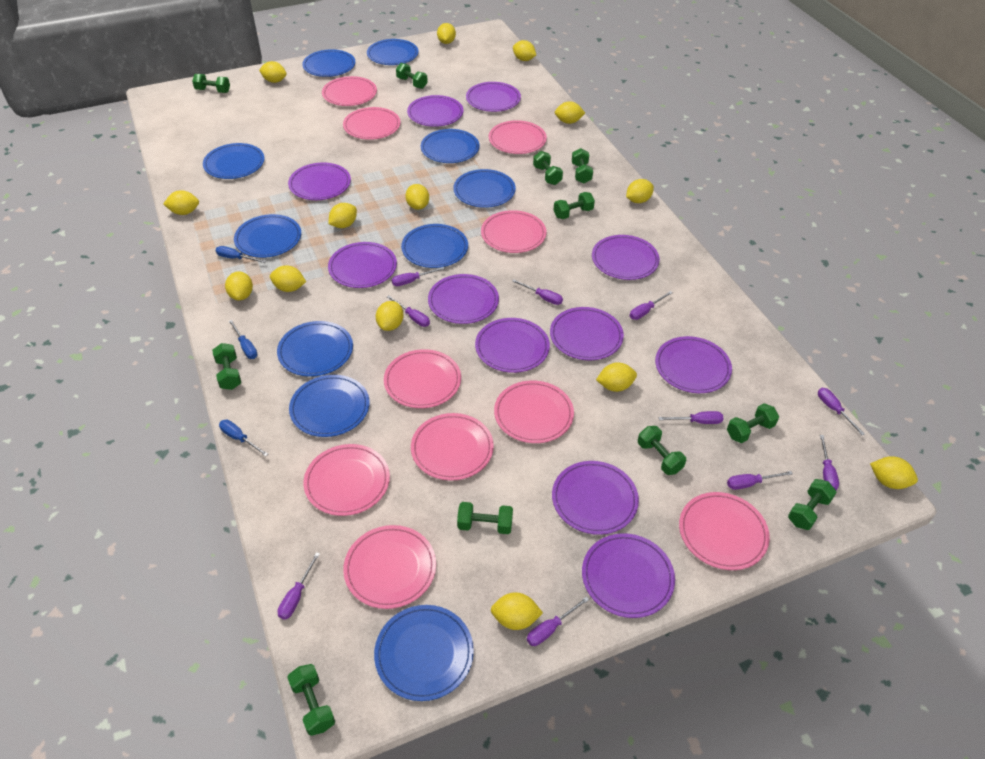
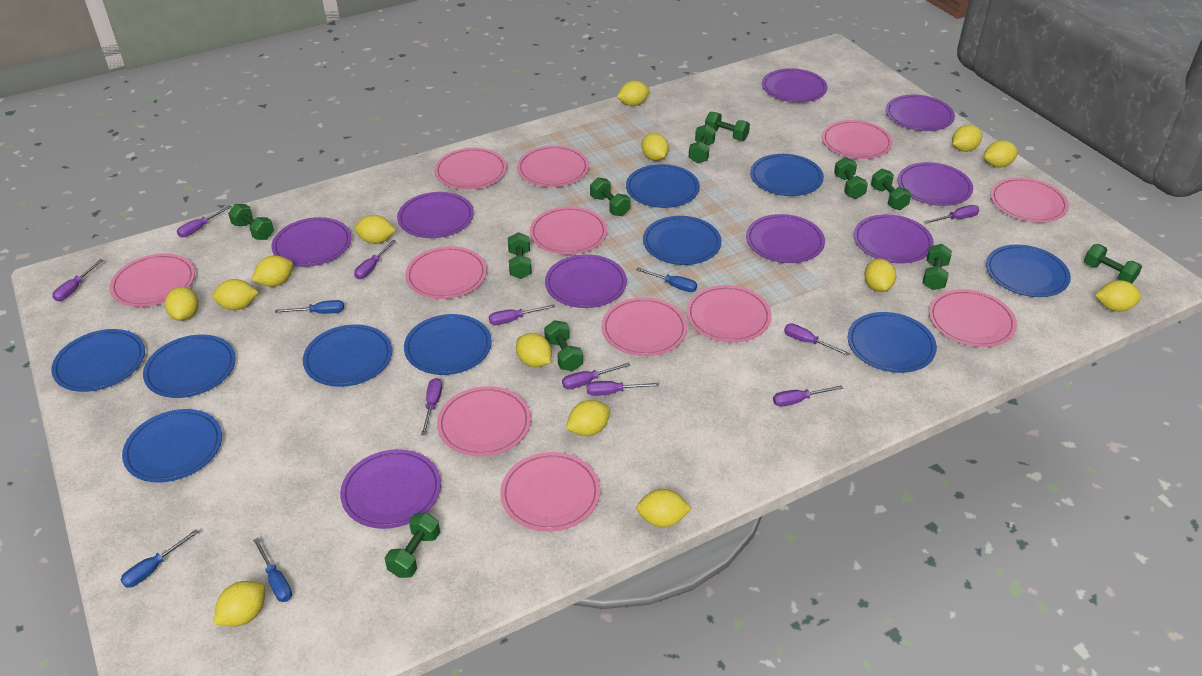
blue screwdriver: 3 -> 4
pink plate: 10 -> 12
purple plate: 11 -> 9

